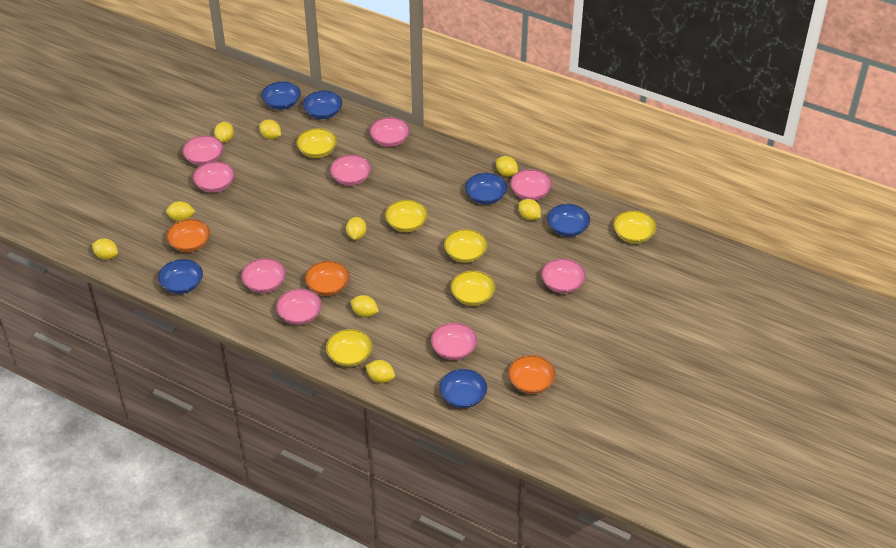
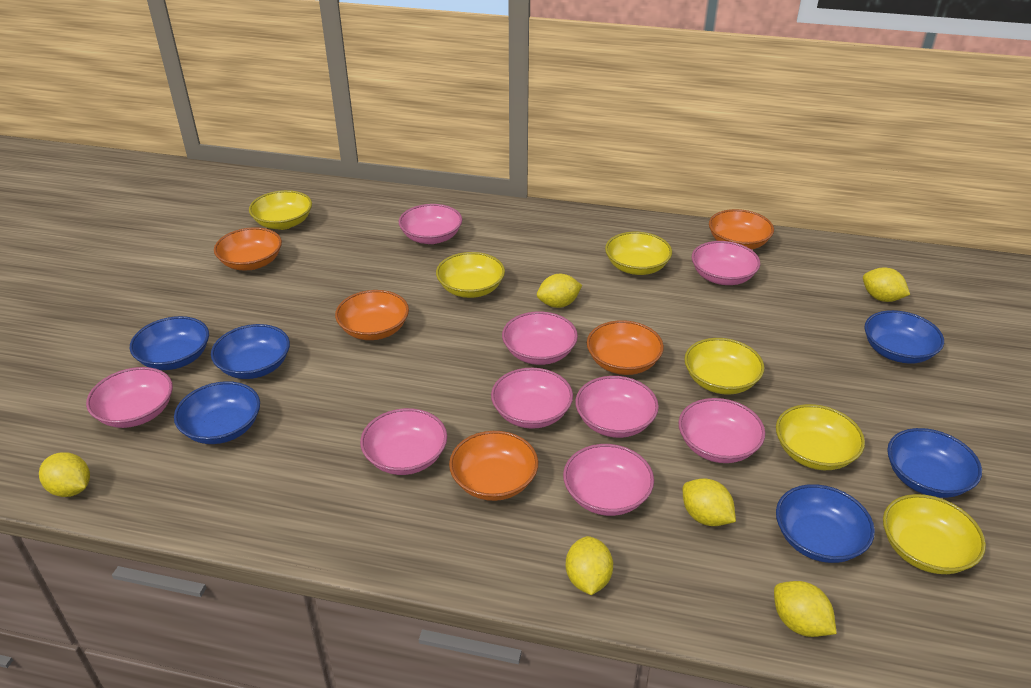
orange bowl: 3 -> 5
yellow lemon: 9 -> 6

